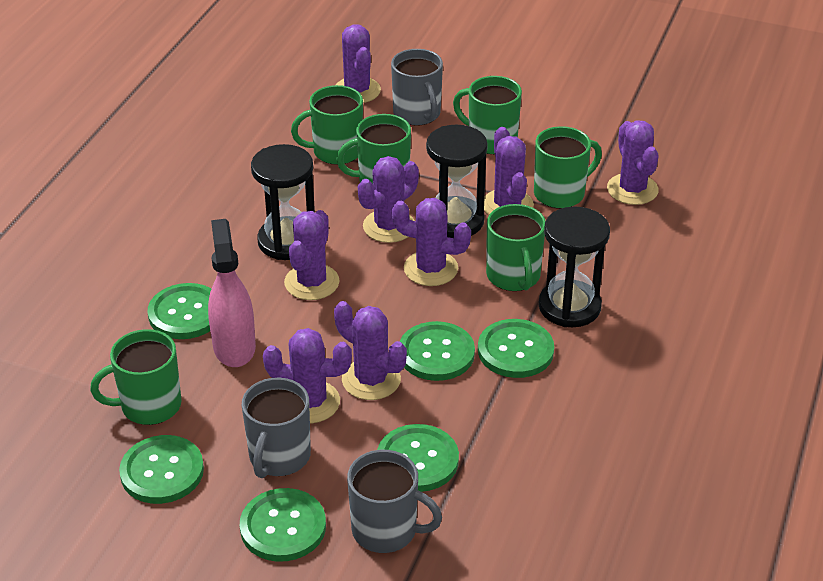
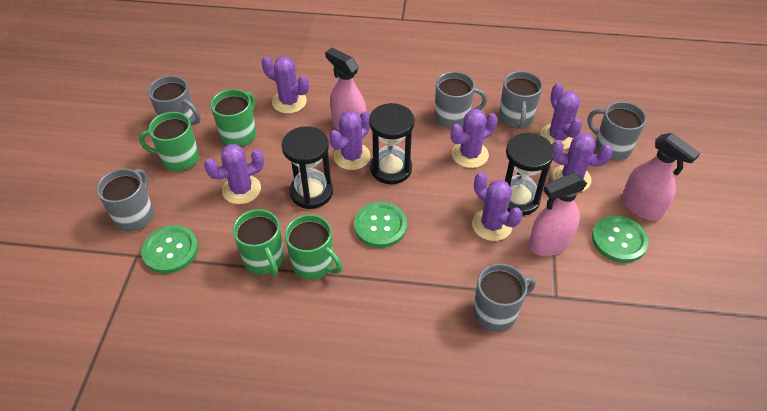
green button: 6 -> 3
green mug: 6 -> 4
grey mug: 3 -> 6
pink spray bottle: 1 -> 3
purple cactus: 8 -> 7

